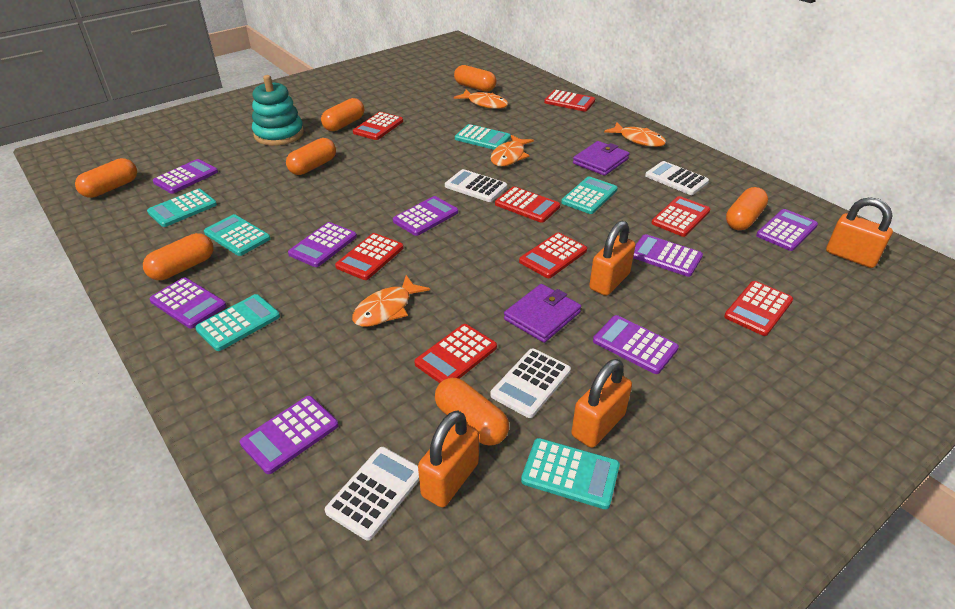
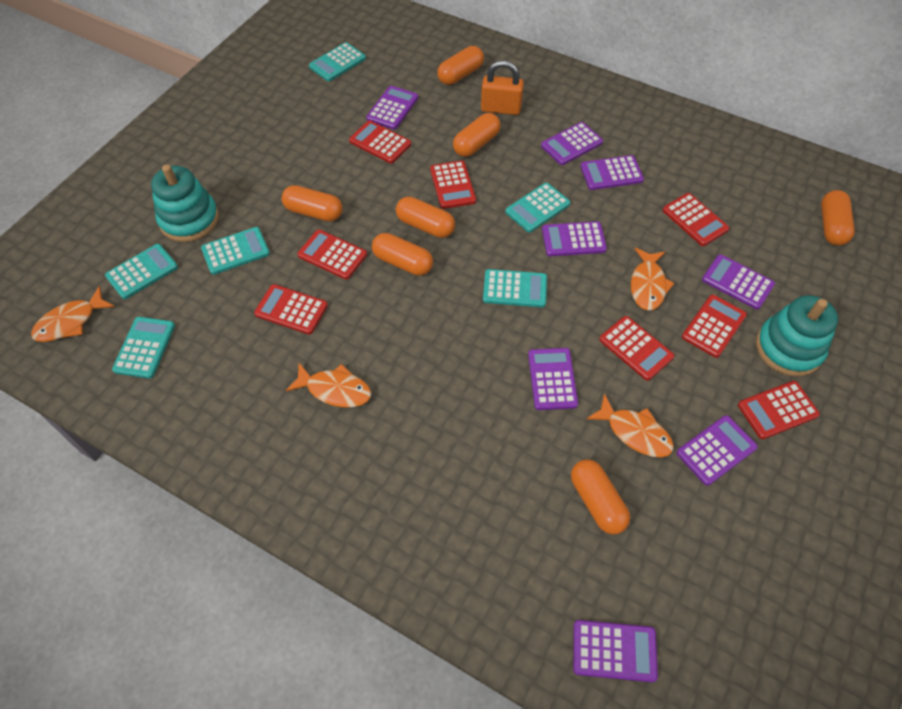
orange padlock: 4 -> 1
purple wallet: 2 -> 0
turquoise stacking toy: 1 -> 2
white calculator: 4 -> 0

